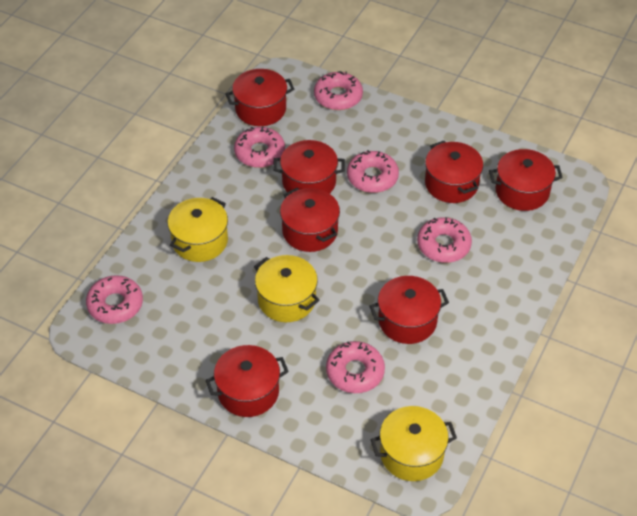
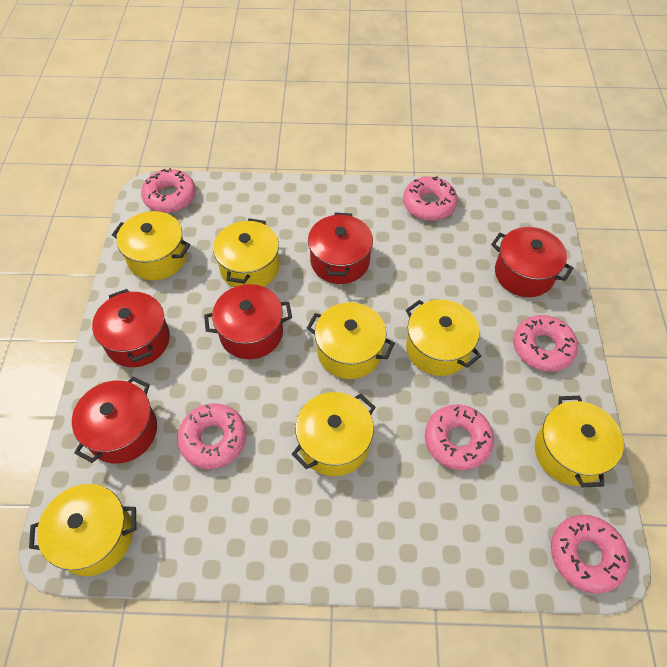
red pot: 7 -> 5
yellow pot: 3 -> 7

